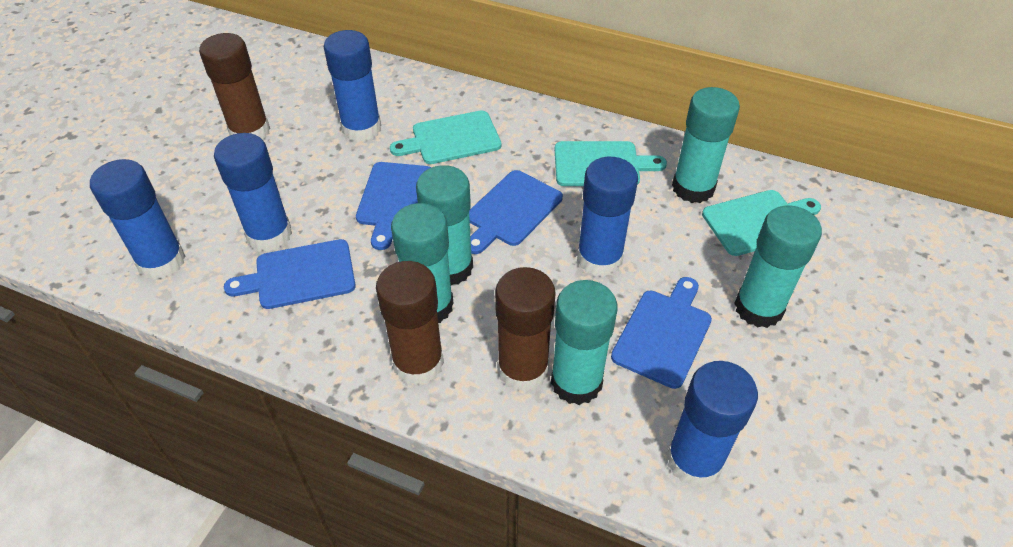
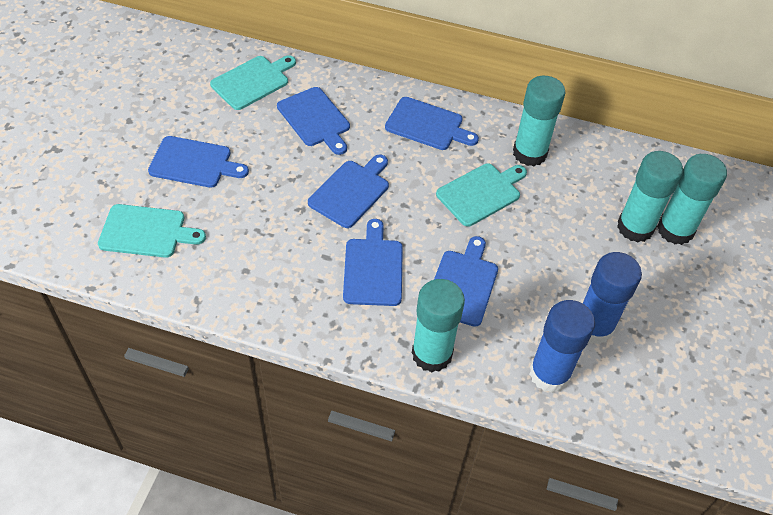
blue cutting board: 4 -> 6
blue glue stick: 5 -> 2
brown glue stick: 3 -> 0
turquoise glue stick: 5 -> 4

